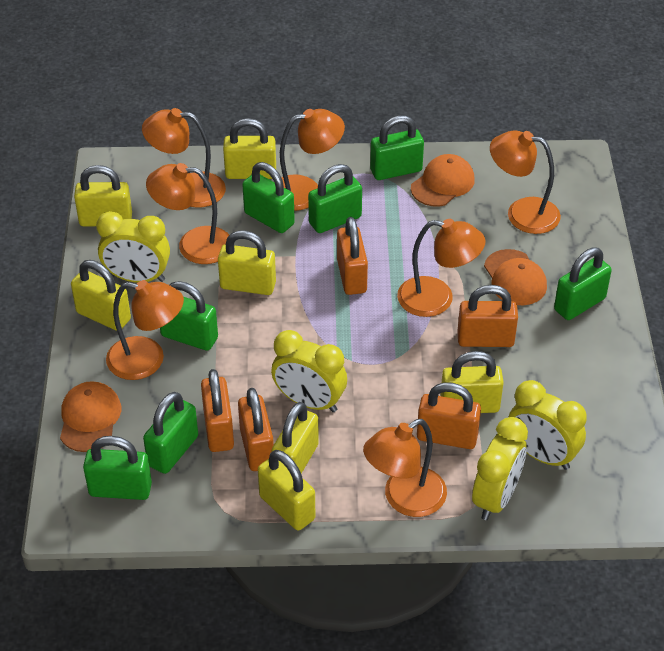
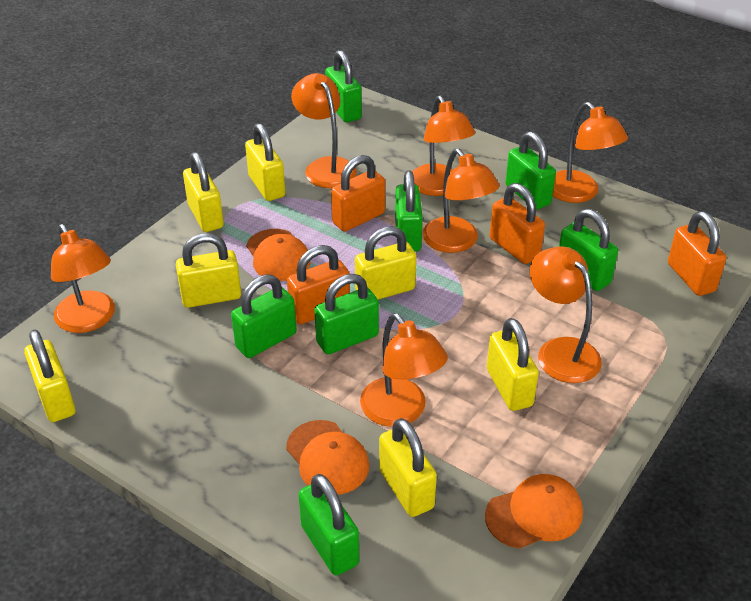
orange padlock: 5 -> 4
yellow clock: 4 -> 0

